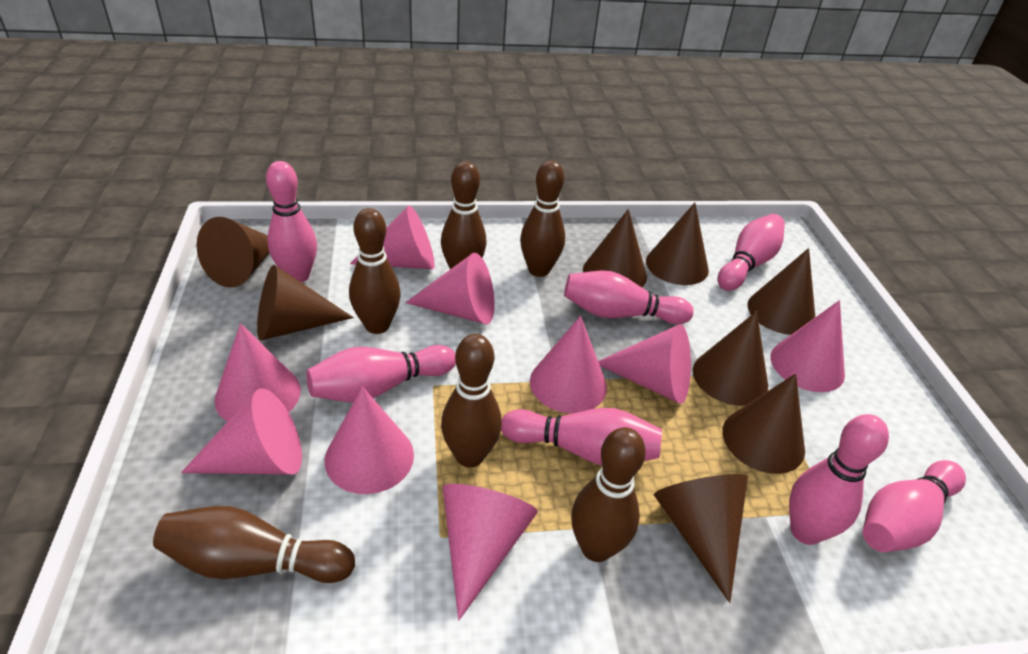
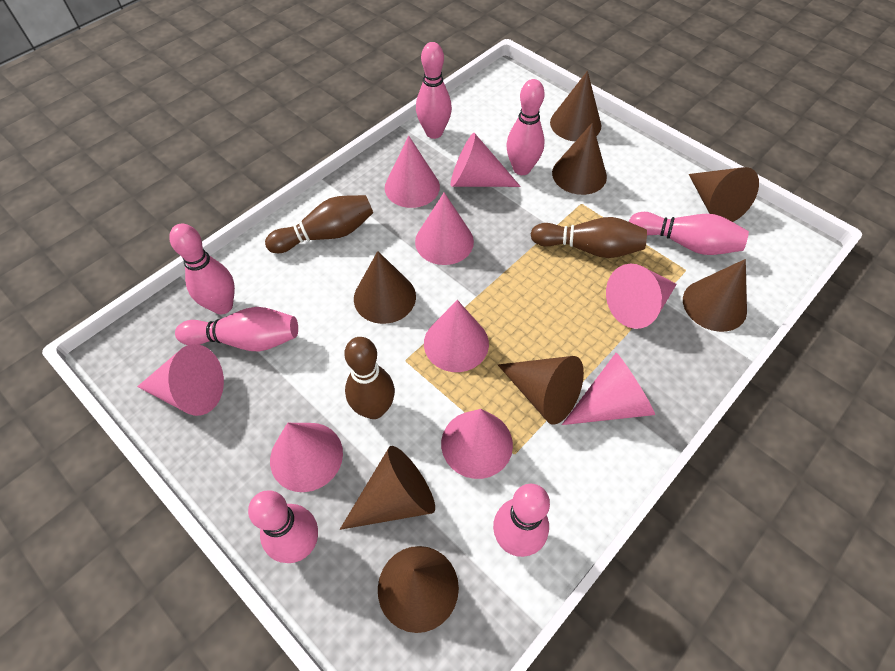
brown bowling pin: 6 -> 3

